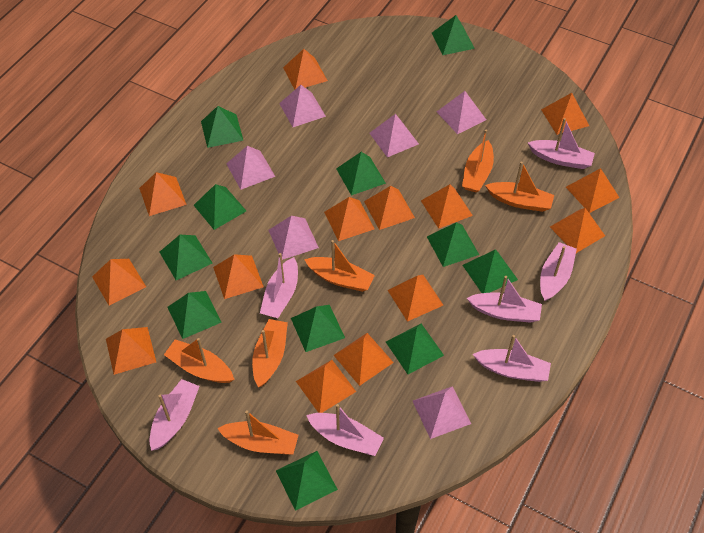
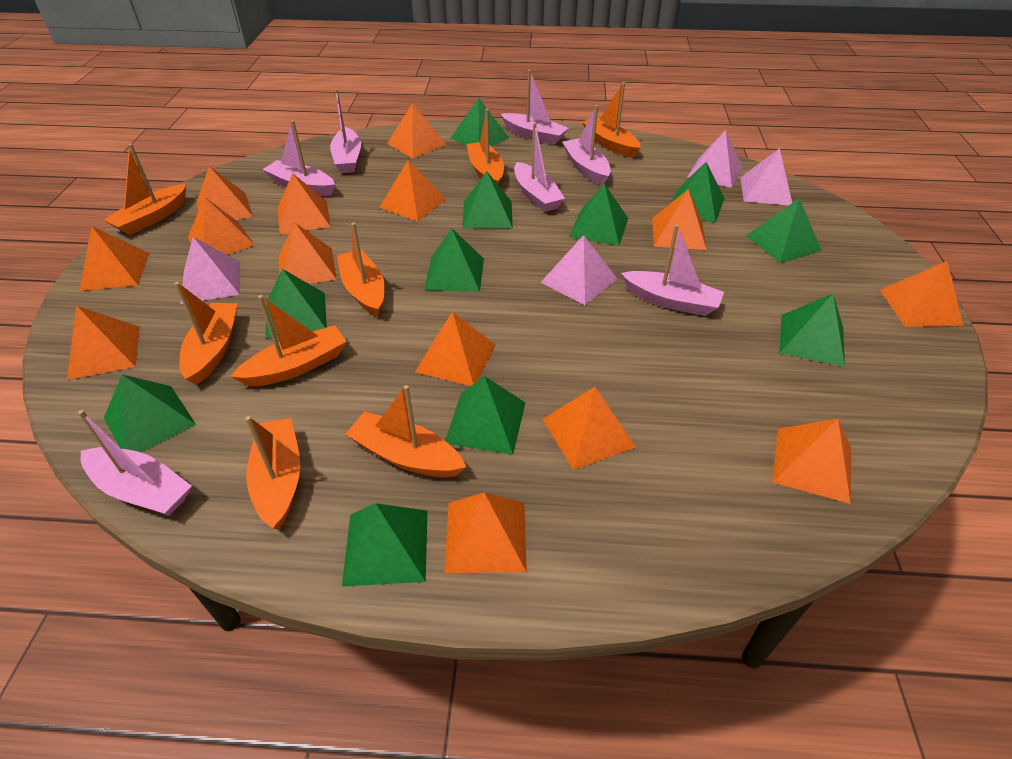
orange boat: 6 -> 8
pink pyramid: 6 -> 4

